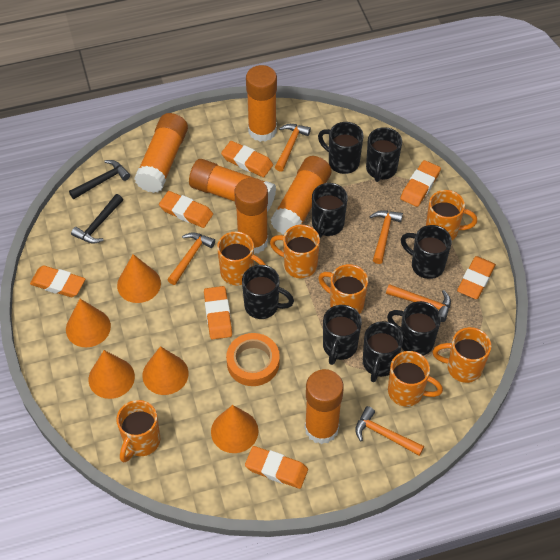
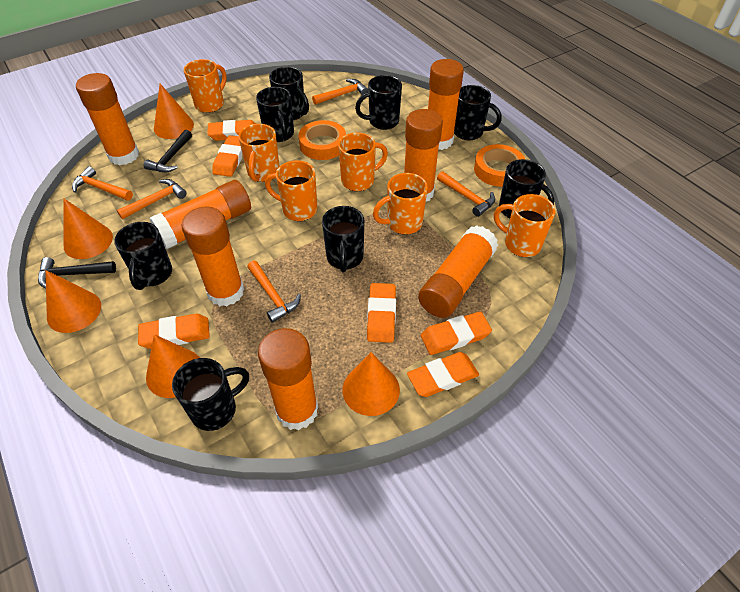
orange eraser: 7 -> 6
orange glue stick: 6 -> 7
orange mug: 7 -> 6
orange tape: 1 -> 2

